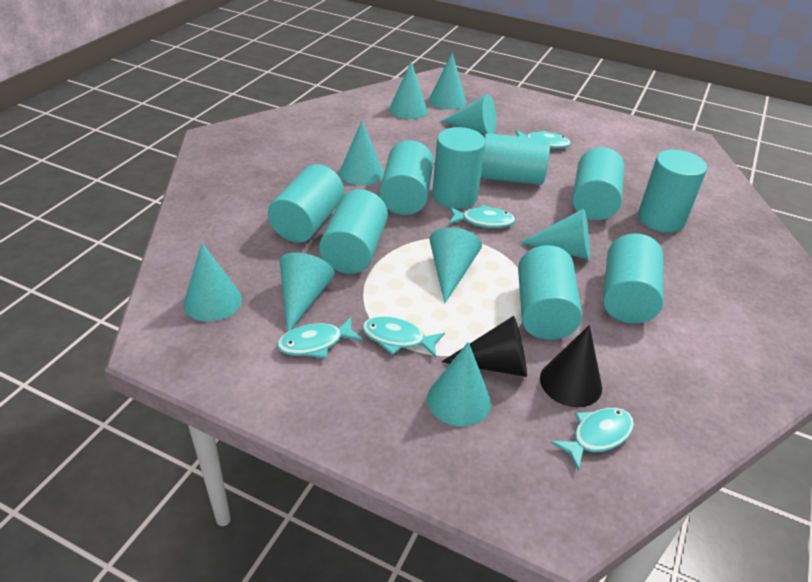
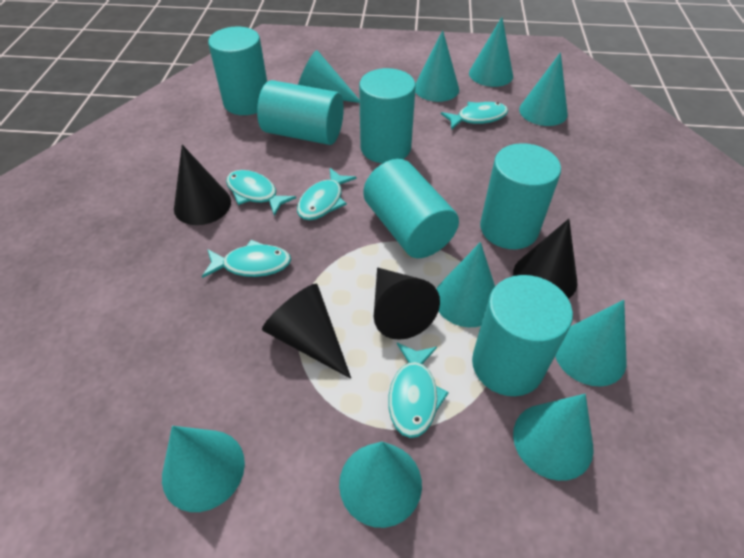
black cone: 2 -> 4
turquoise cylinder: 9 -> 6

